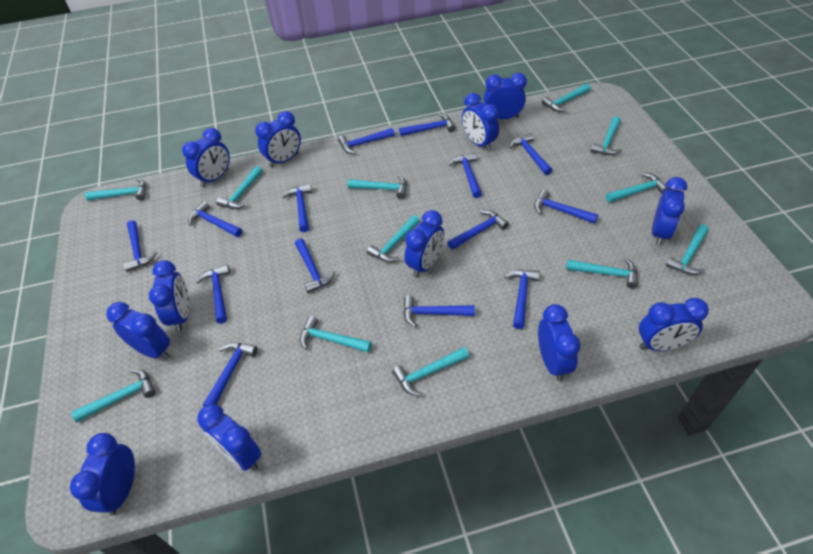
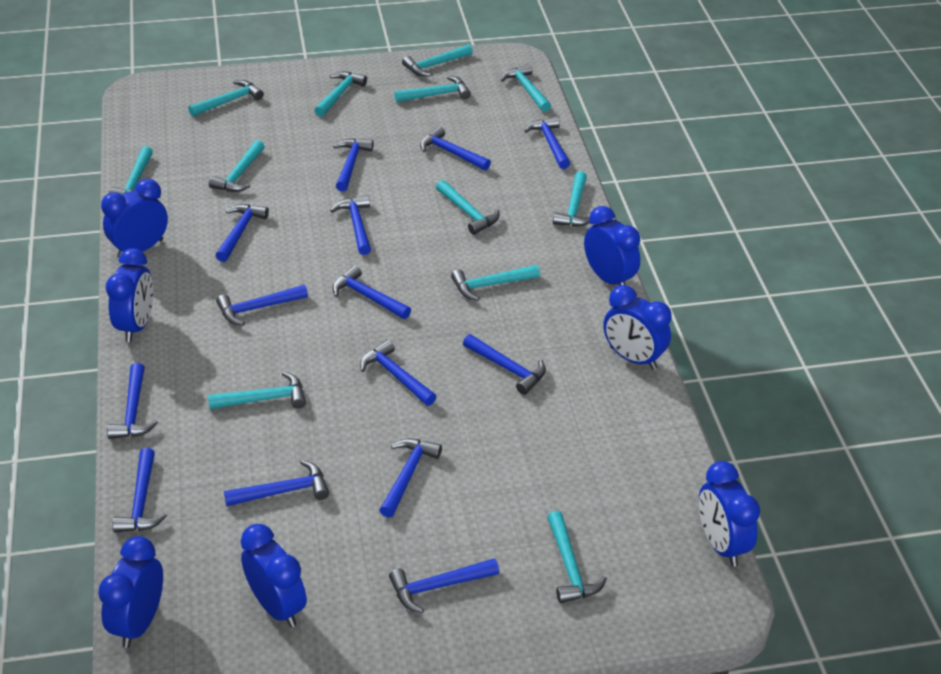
blue clock: 12 -> 7

